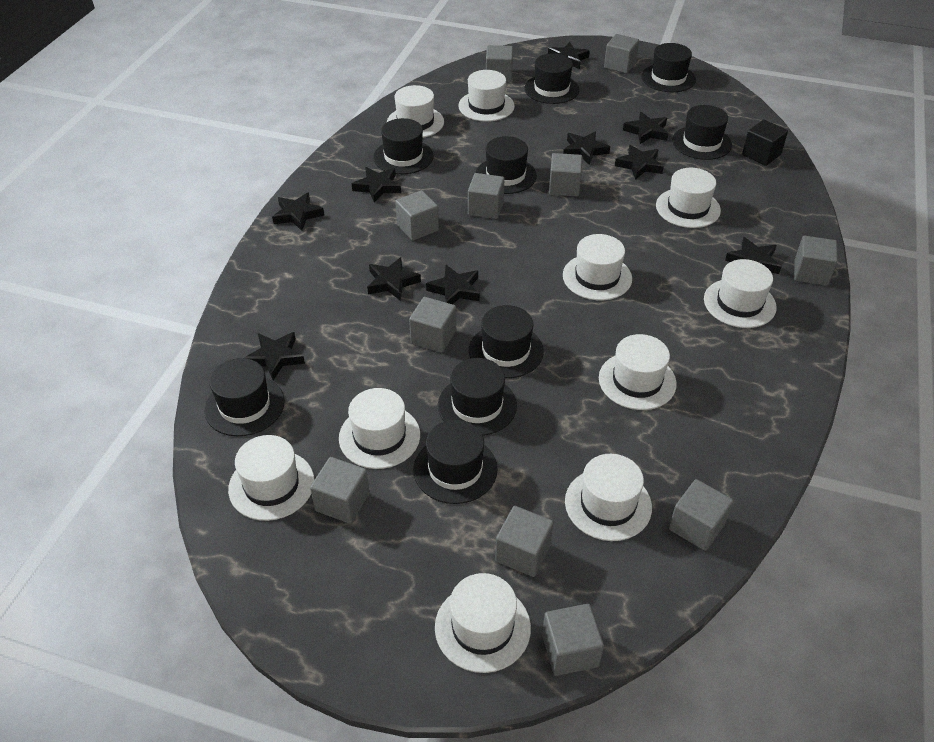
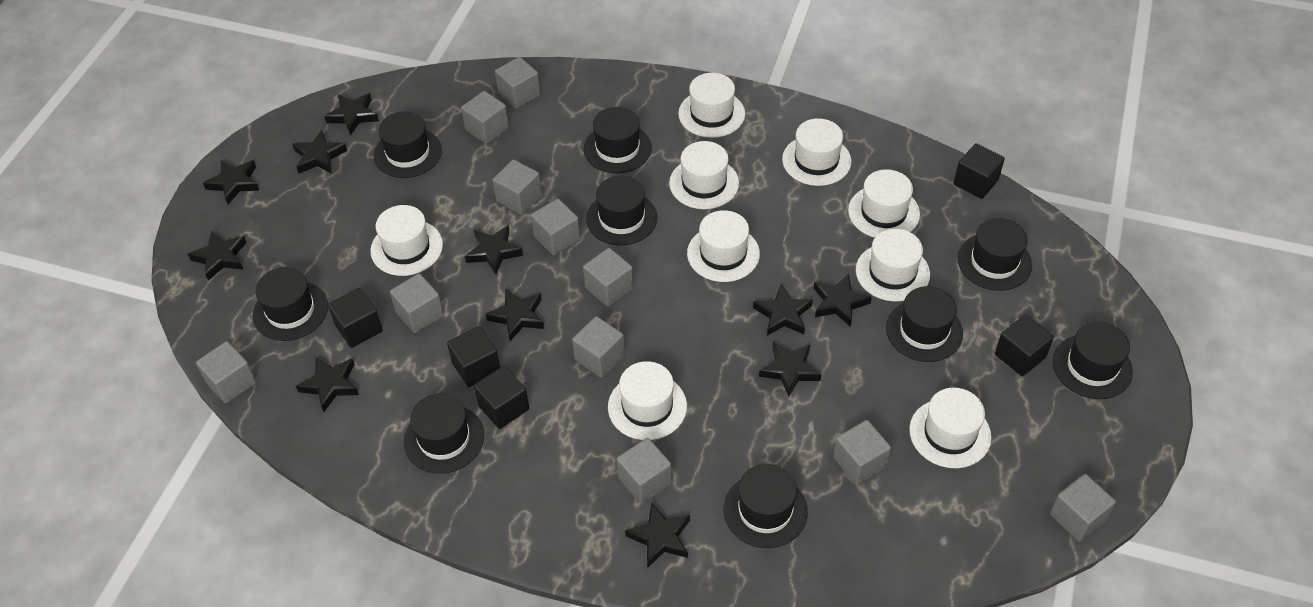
black cube: 1 -> 5
black star: 10 -> 11
white hat: 10 -> 9

